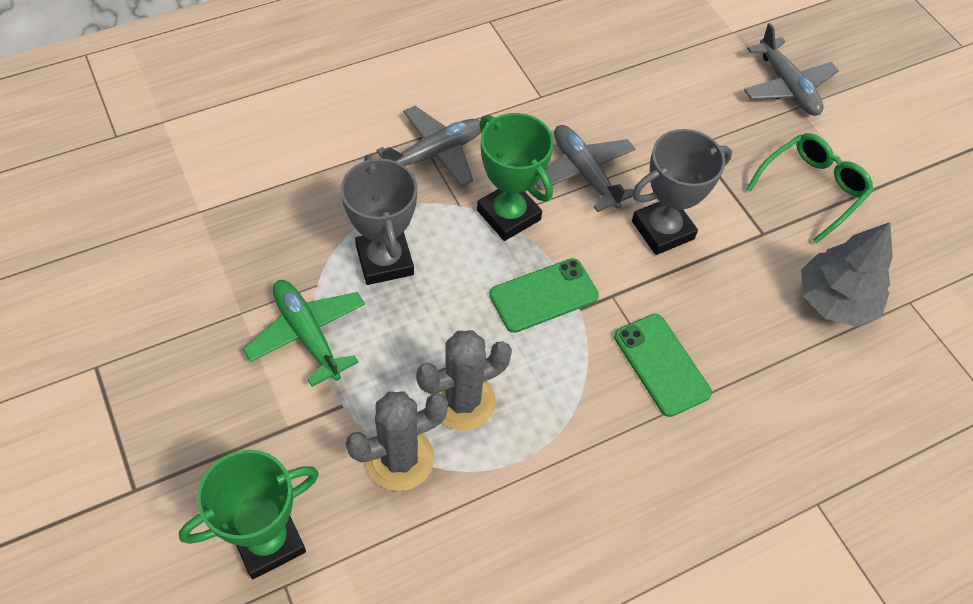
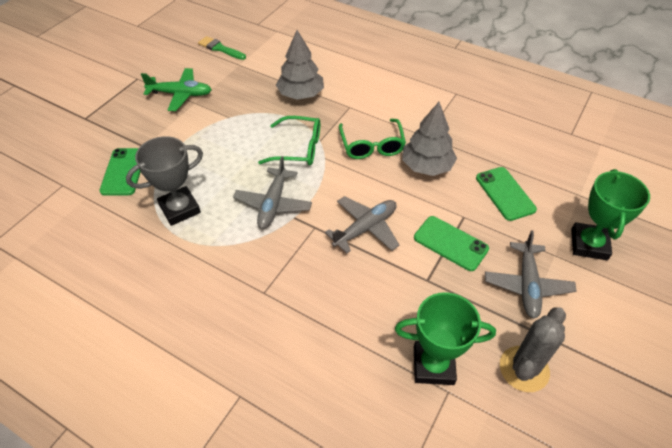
green brush: 0 -> 1
green glasses: 1 -> 2
green phone: 2 -> 3
grey cactus: 2 -> 1
grey tree: 1 -> 2
grey trophy: 2 -> 1

